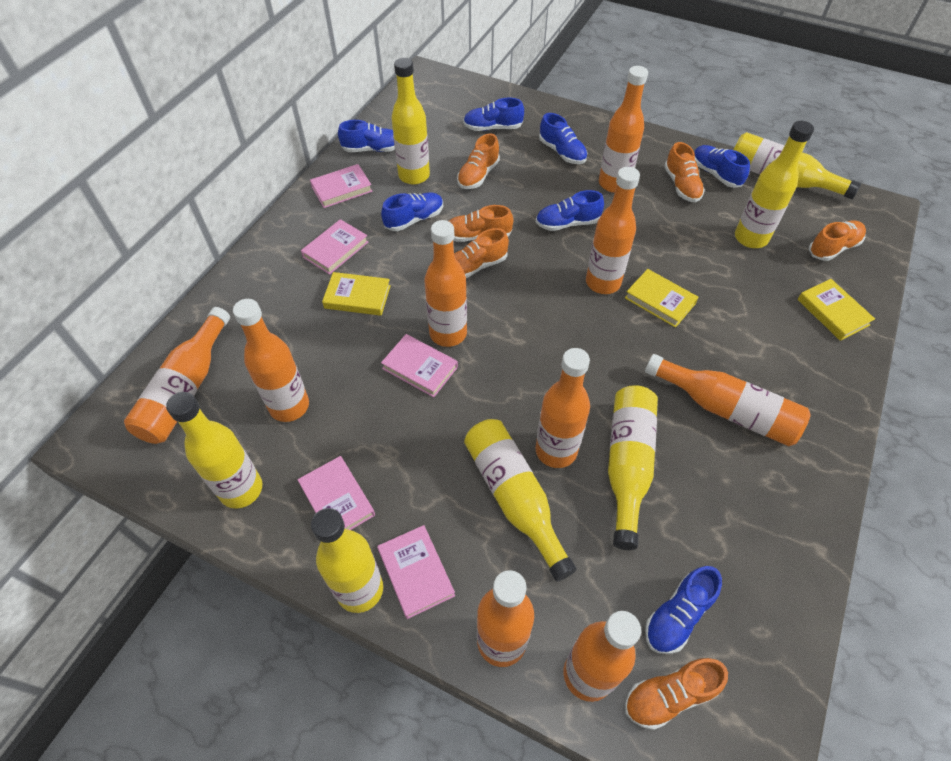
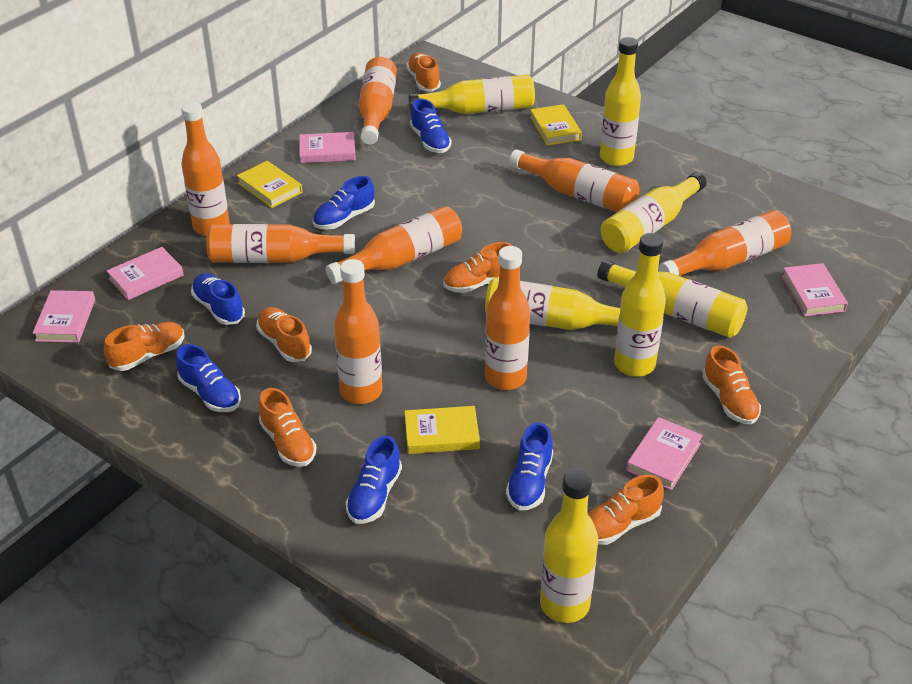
blue shoe: 7 -> 6
orange bottle: 9 -> 8
orange shoe: 6 -> 7

